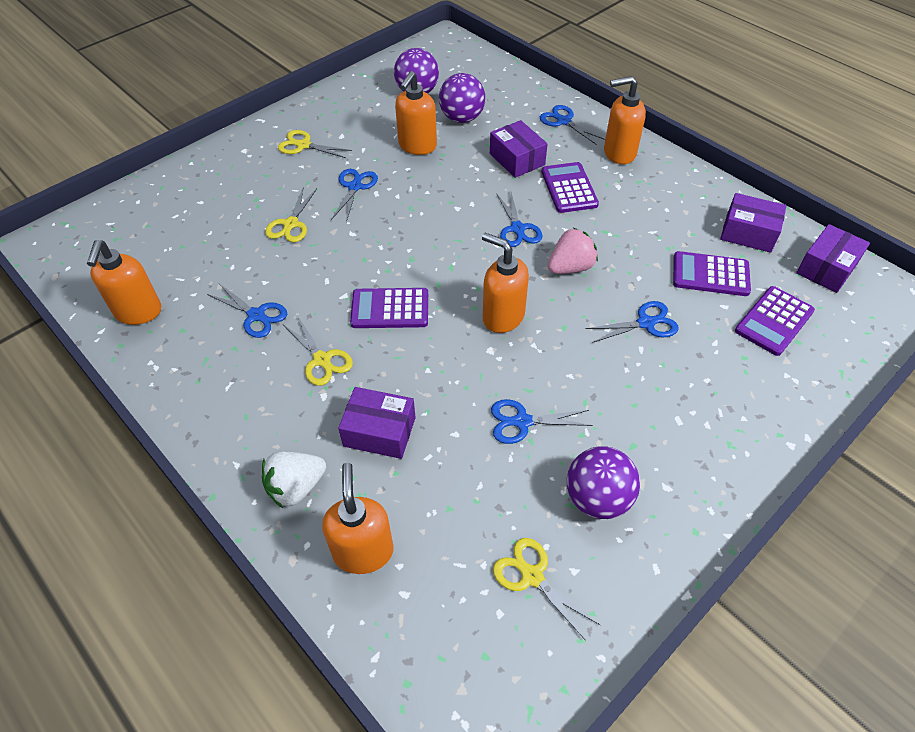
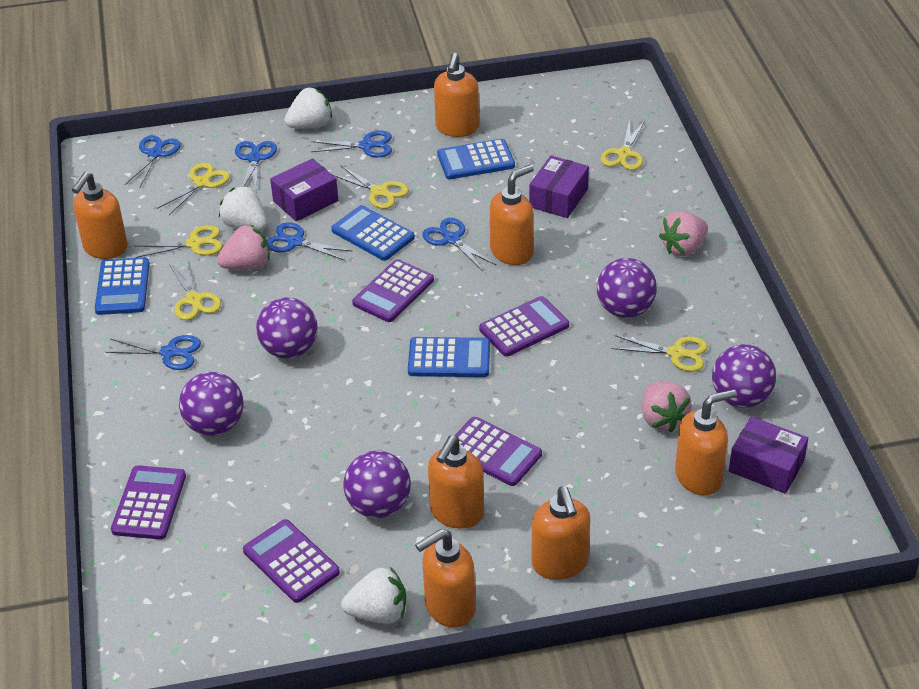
blue calculator: 0 -> 4
orange soap dispenser: 5 -> 7
pink strawberry: 1 -> 3
purple ball: 3 -> 5
purple box: 4 -> 3
purple calculator: 4 -> 5
white strawberry: 1 -> 3
yellow scissors: 4 -> 6

